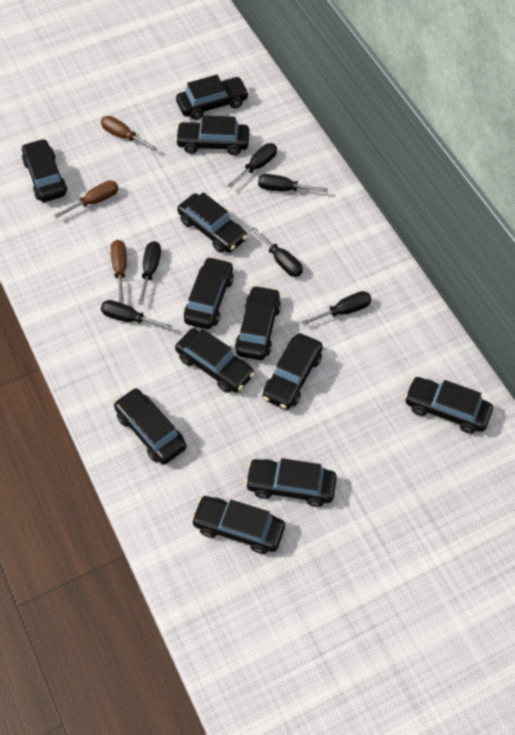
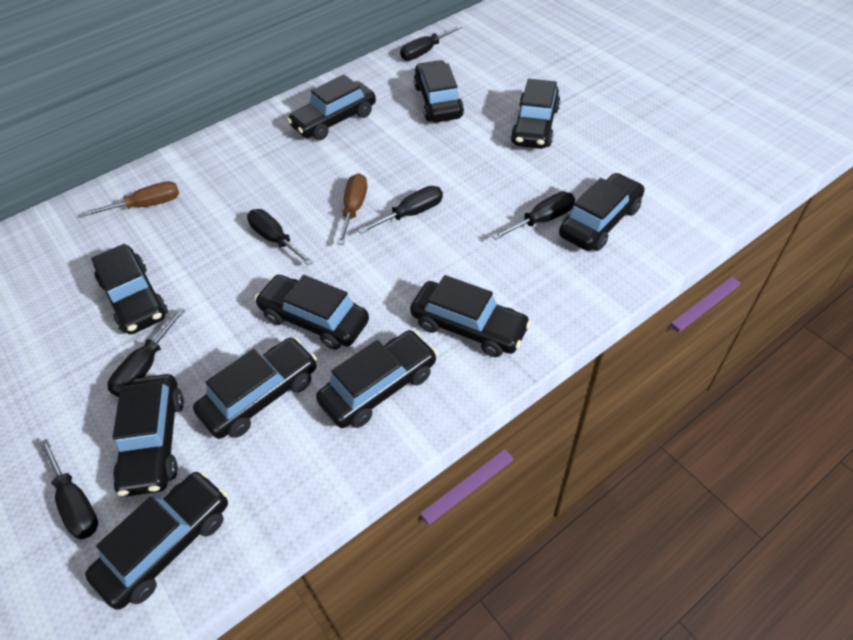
black car: 12 -> 11
brown screwdriver: 3 -> 2

